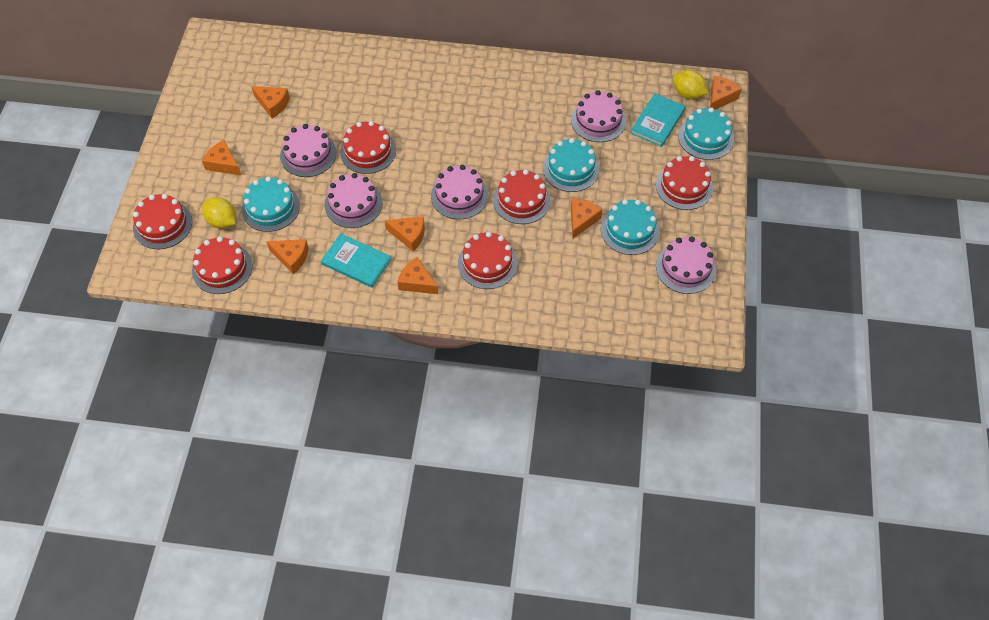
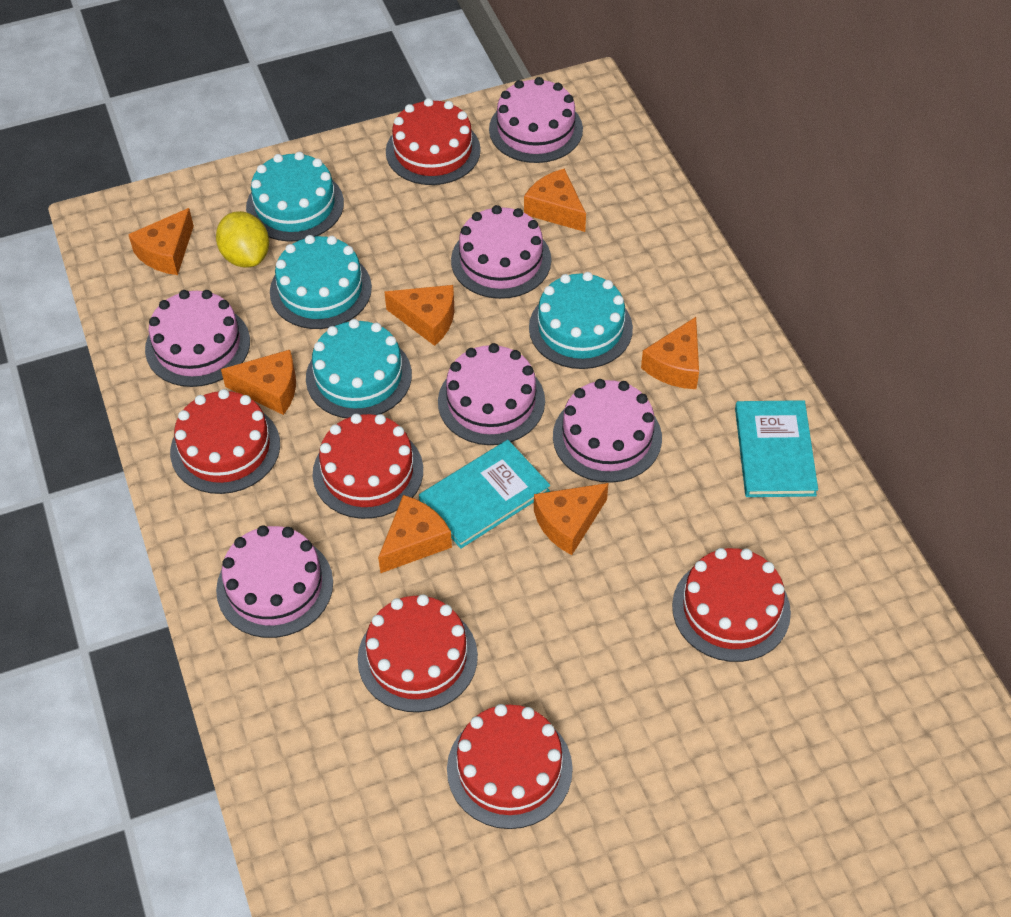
pink cake: 5 -> 6
yellow lemon: 2 -> 1

